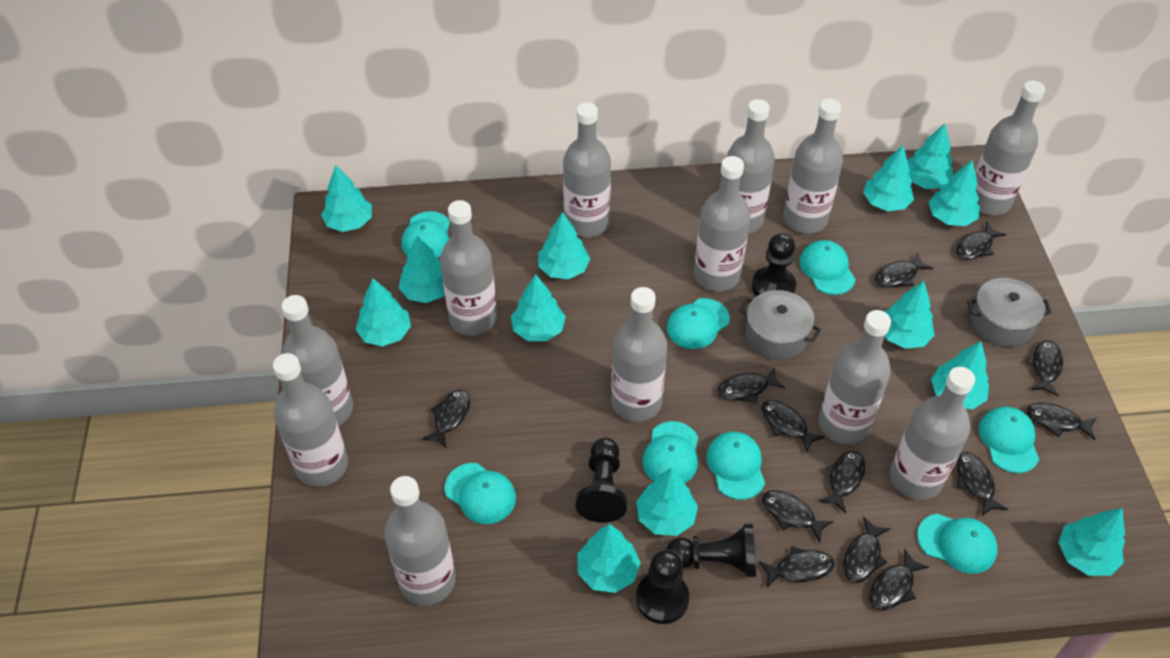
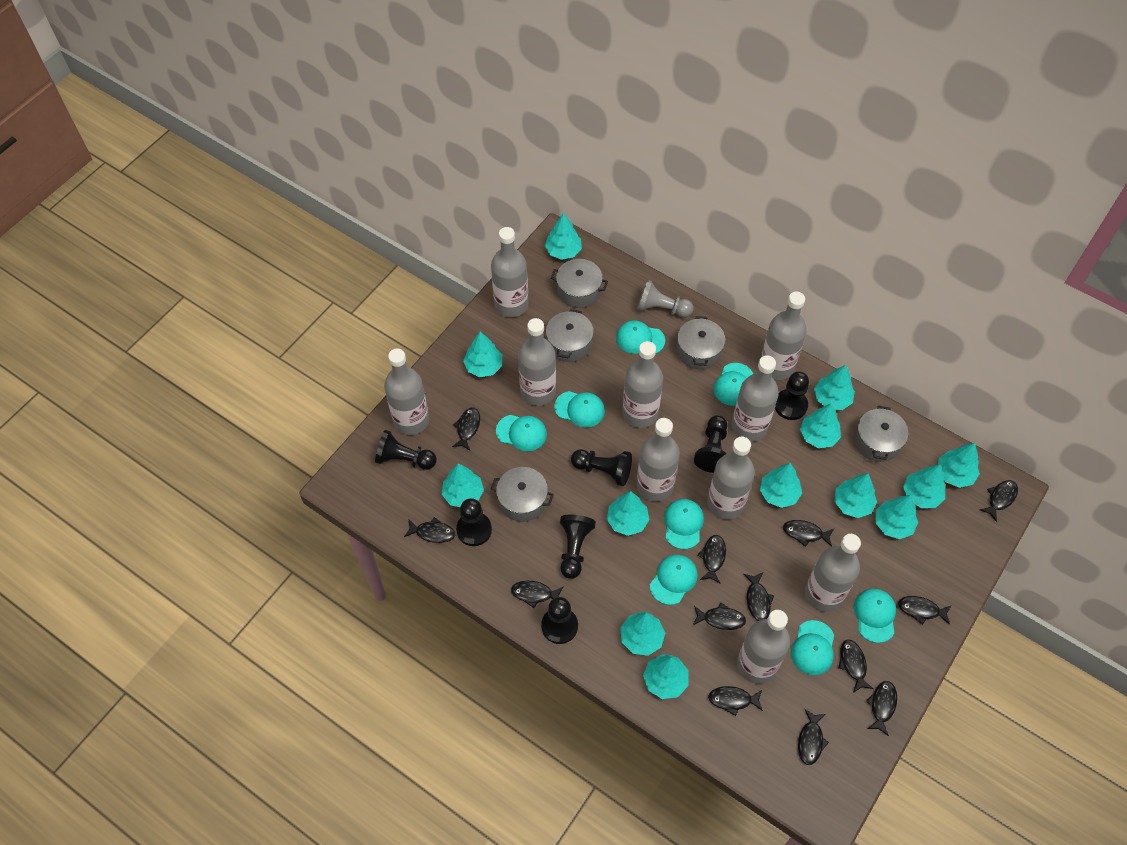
black pawn: 4 -> 7
grey bottle: 12 -> 10
grey pawn: 0 -> 1
grey pot: 2 -> 5

